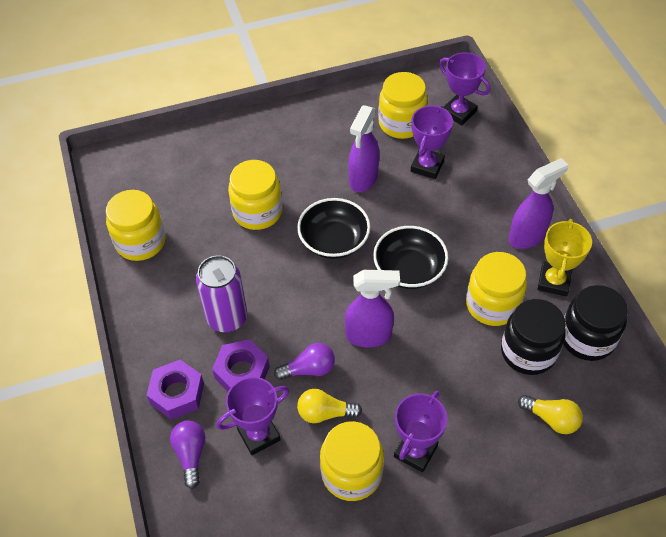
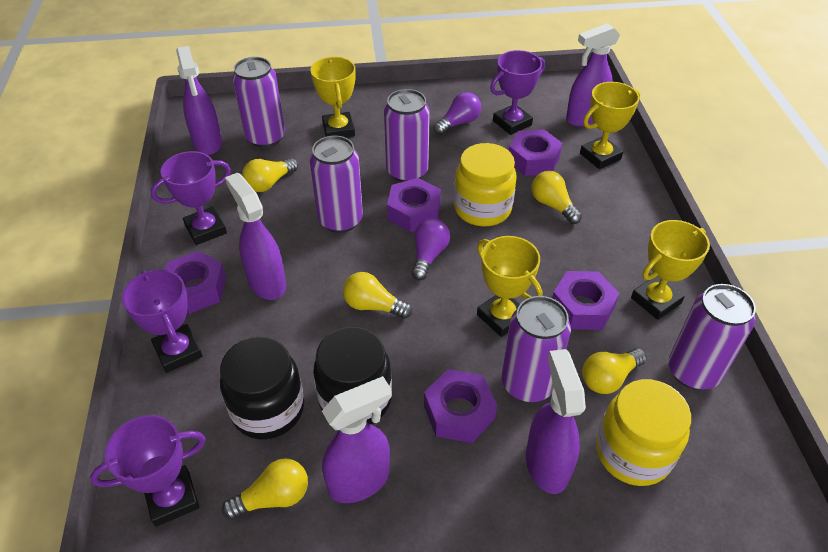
black bowl: 2 -> 0
purple can: 1 -> 5
purple nut: 2 -> 5
purple spray bottle: 3 -> 5
yellow jar: 5 -> 2
yellow light bulb: 2 -> 5
yellow trophy: 1 -> 4

